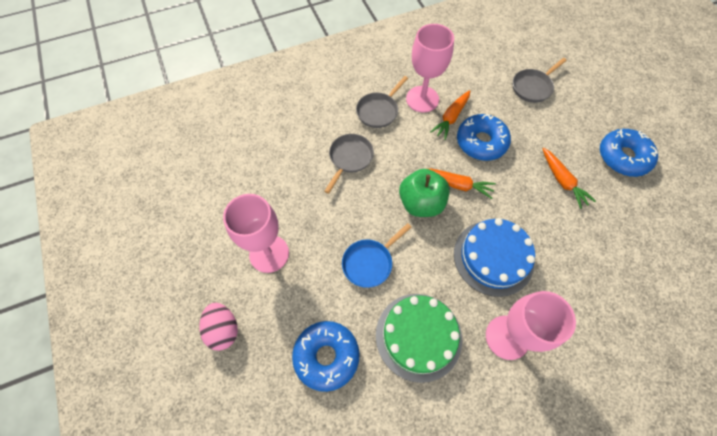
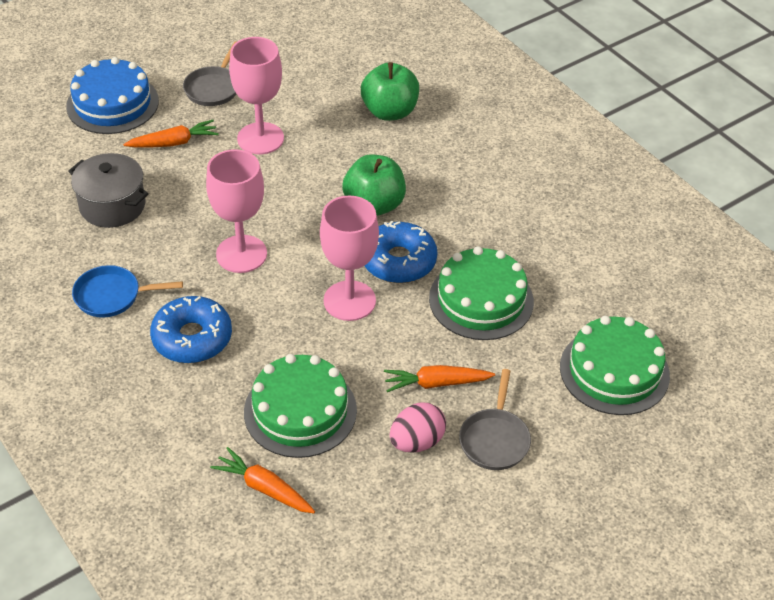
blue donut: 3 -> 2
green apple: 1 -> 2
green cake: 1 -> 3
grey pan: 3 -> 2
grey pot: 0 -> 1

